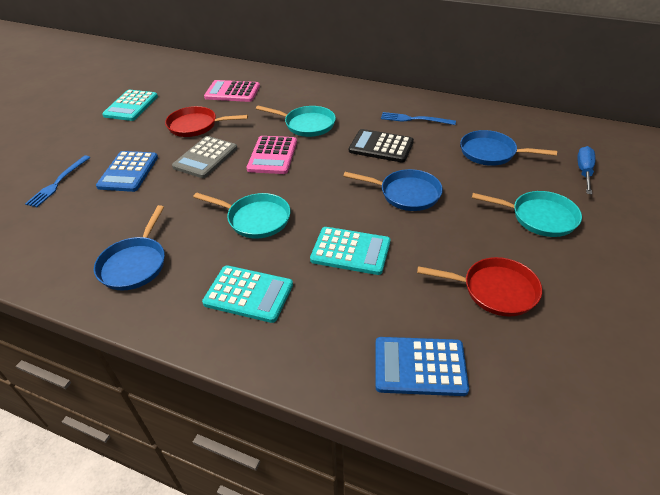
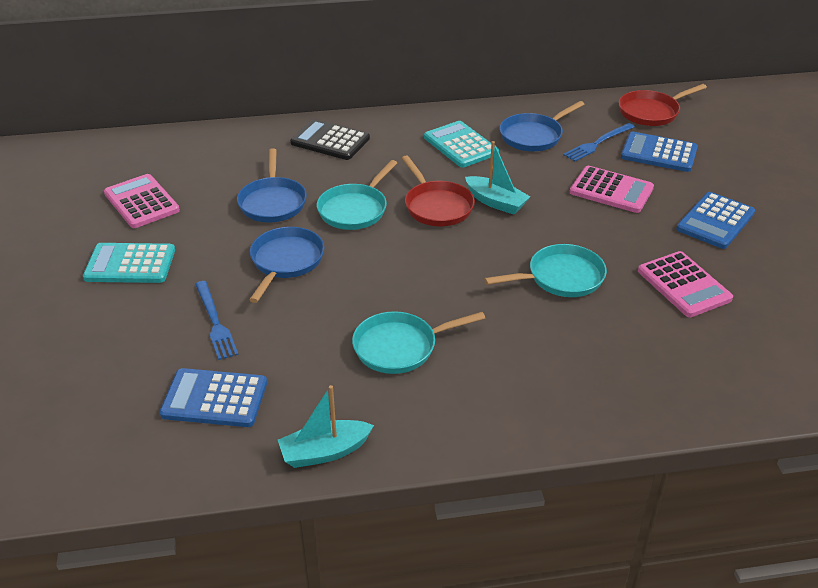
blue calculator: 2 -> 3
blue screwdriver: 1 -> 0
grey calculator: 1 -> 0
pink calculator: 2 -> 3
turquoise boat: 0 -> 2
turquoise calculator: 3 -> 2

